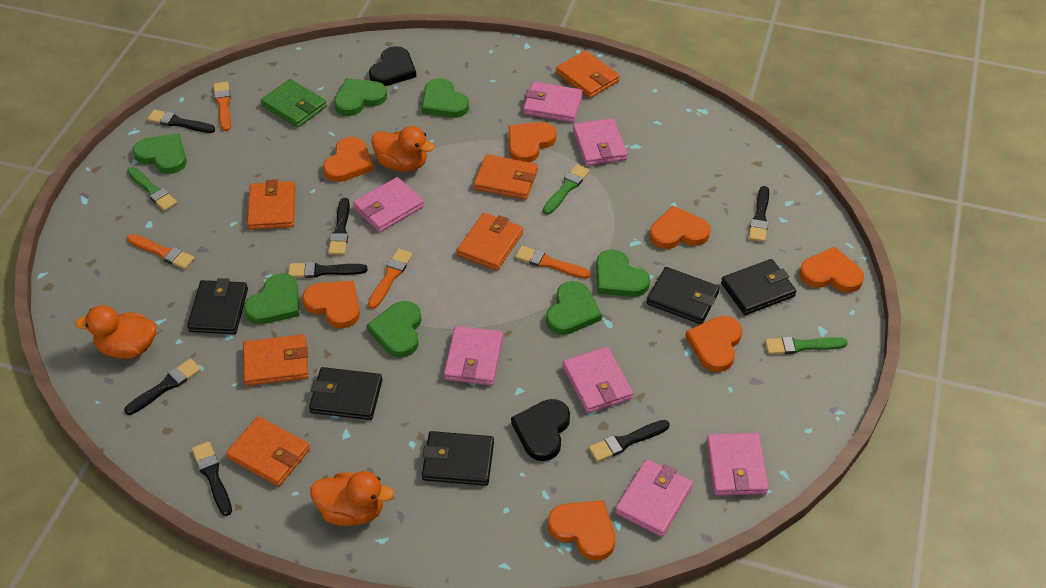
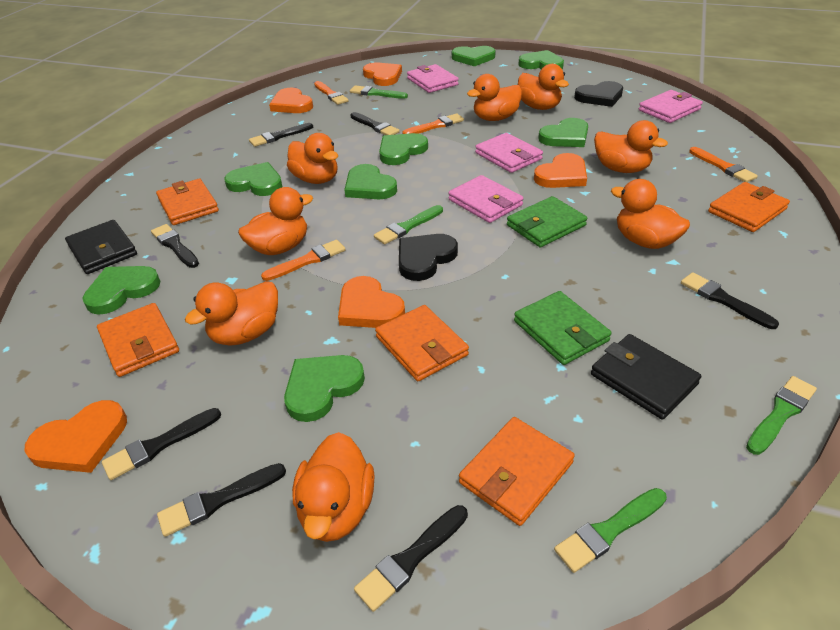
black wallet: 5 -> 2
green brush: 3 -> 4
green heart: 7 -> 8
green wallet: 1 -> 2
orange duck: 3 -> 8
orange heart: 7 -> 5
orange wallet: 6 -> 5
pink wallet: 7 -> 4

